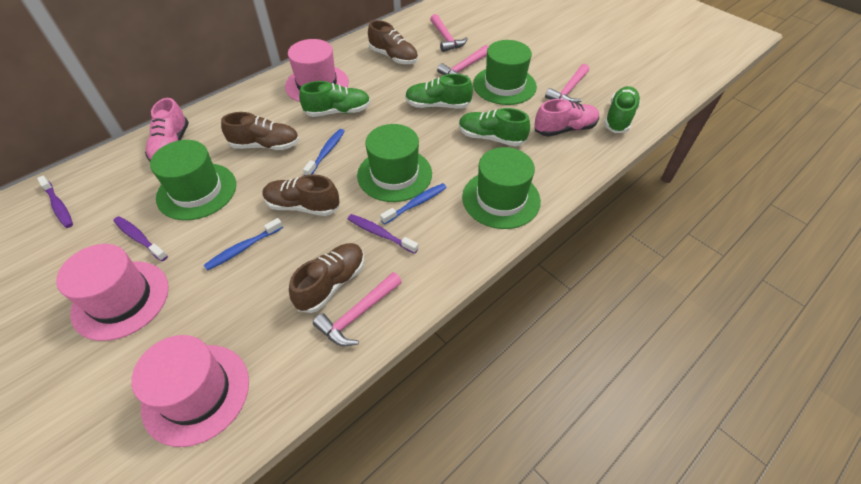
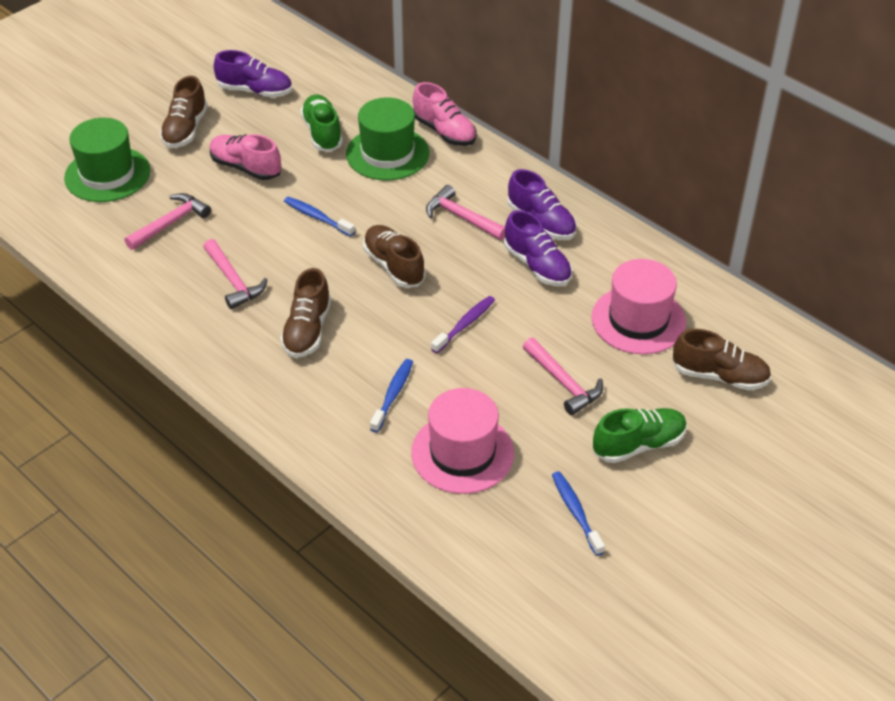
green hat: 4 -> 2
green shoe: 4 -> 2
pink hat: 3 -> 2
purple shoe: 0 -> 3
purple toothbrush: 3 -> 1

